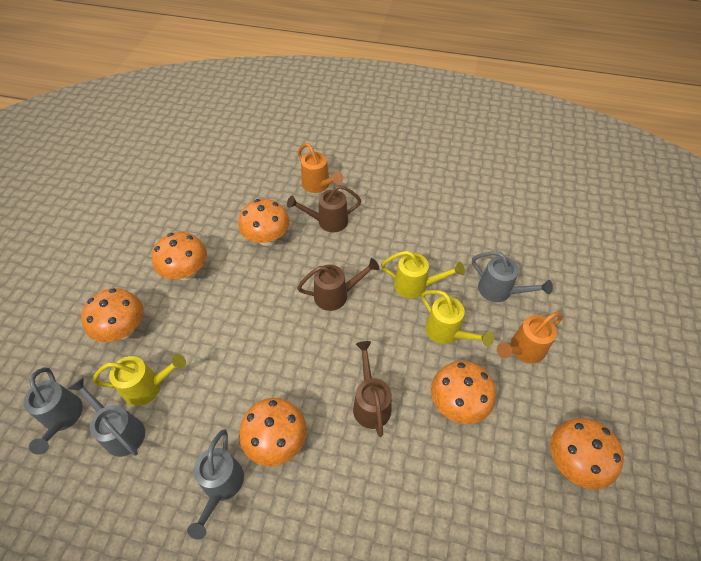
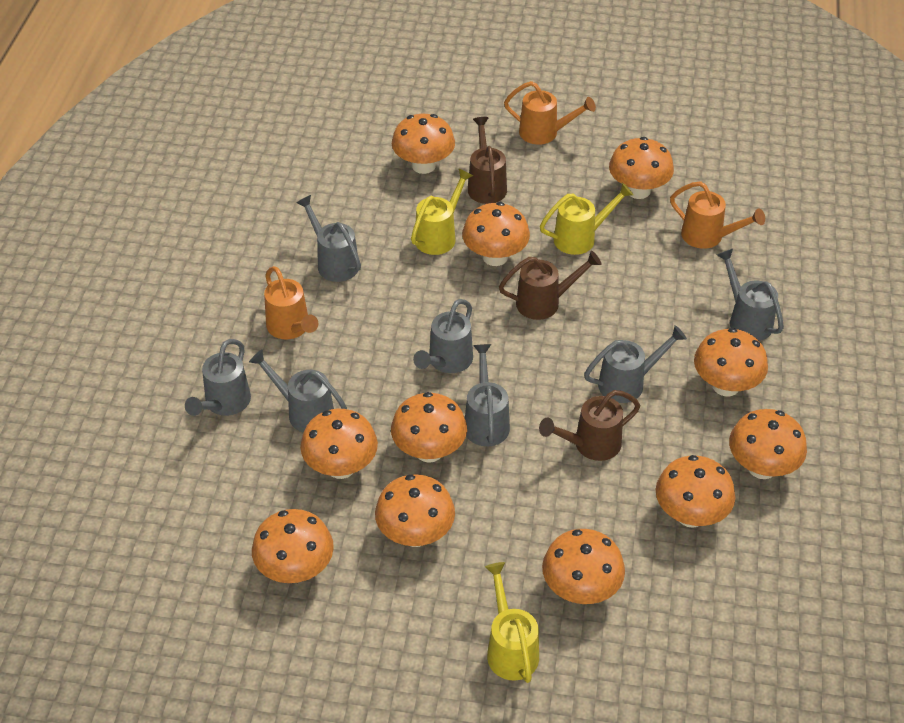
grey watering can: 4 -> 7
orange mushroom: 6 -> 11
orange watering can: 2 -> 3

